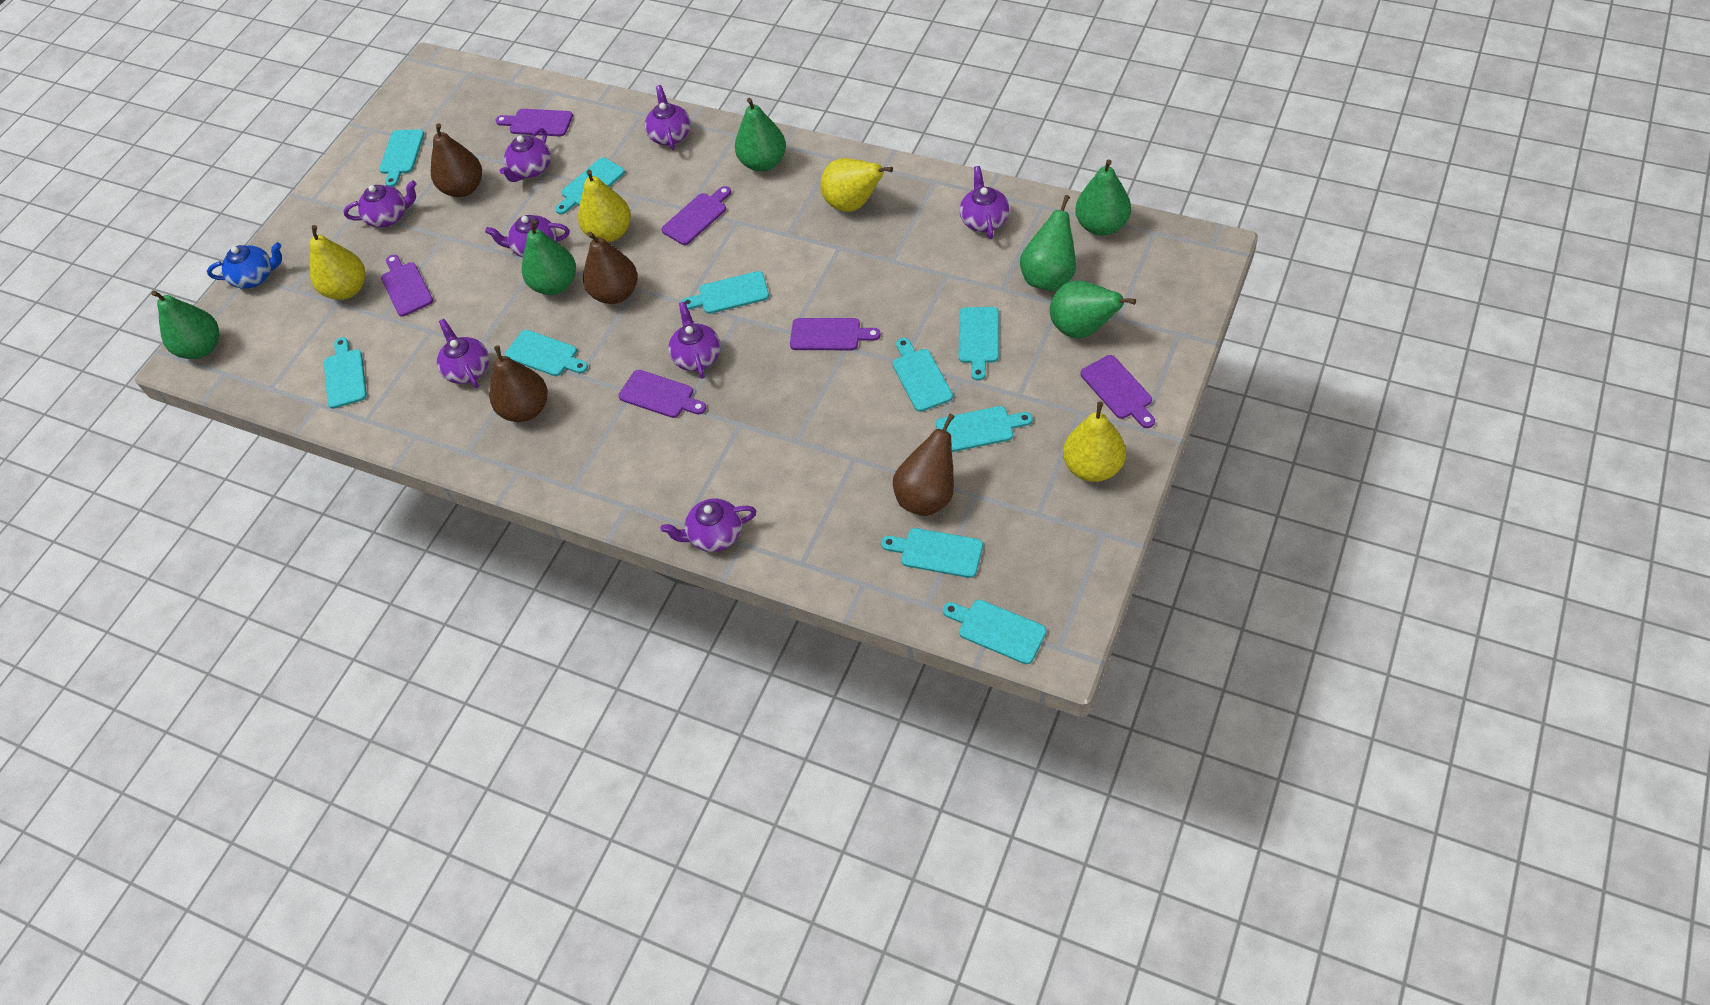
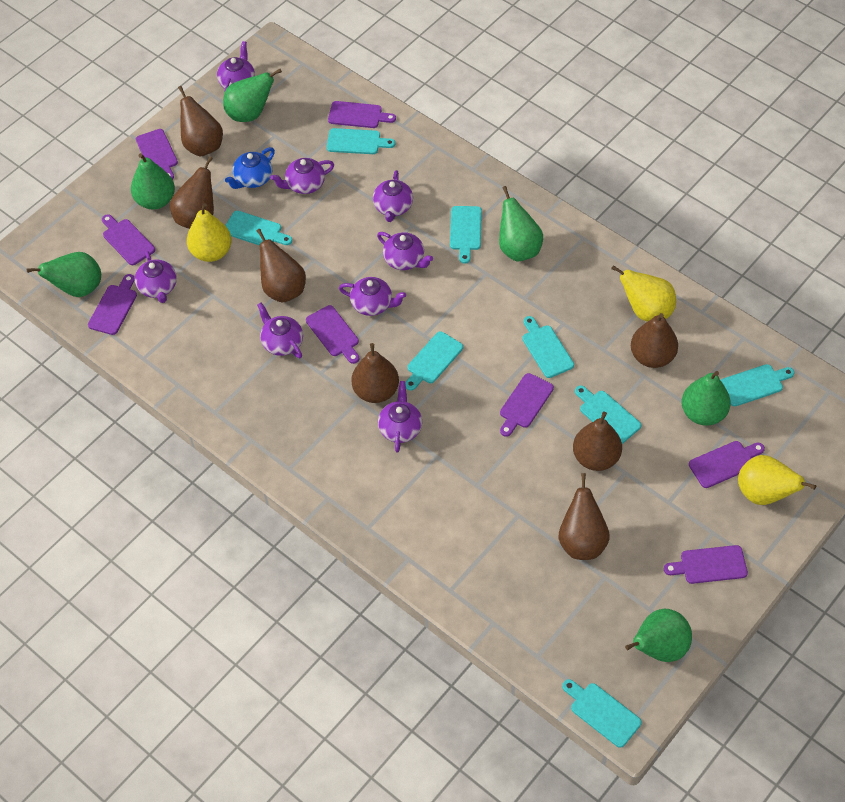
brown pear: 4 -> 7
purple cutting board: 6 -> 8
turquoise cutting board: 10 -> 8
yellow pear: 4 -> 3

